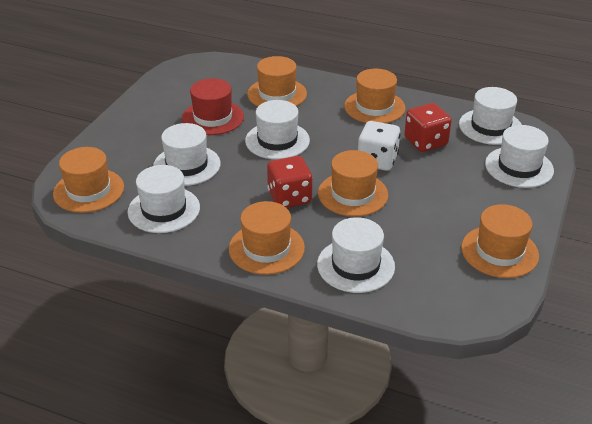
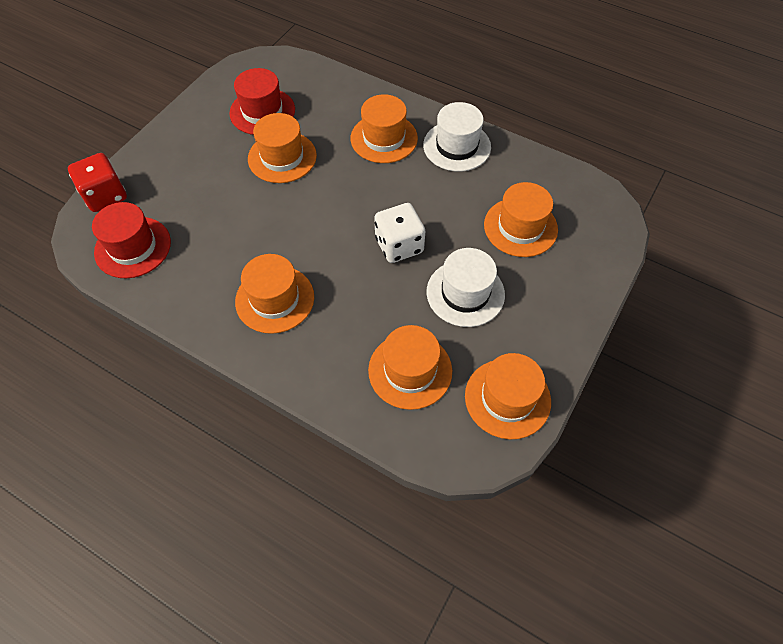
red dice: 2 -> 1
red hat: 1 -> 2
white hat: 6 -> 2

